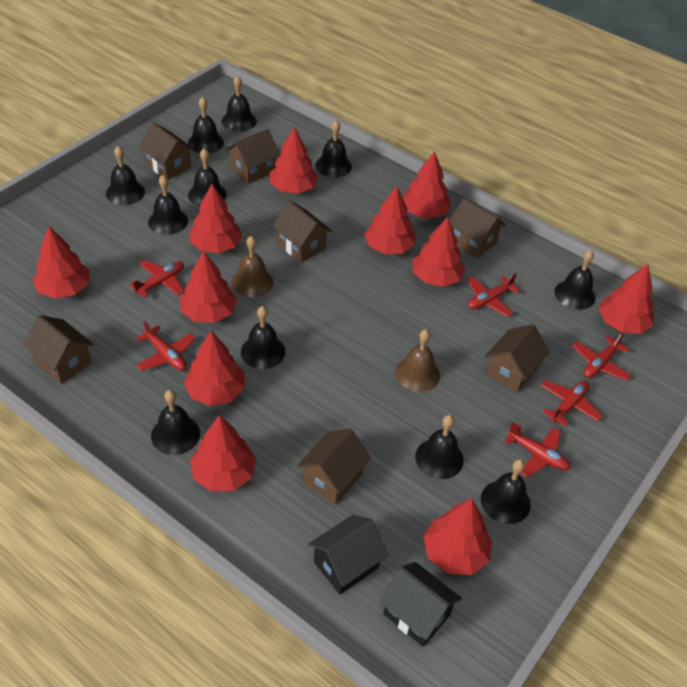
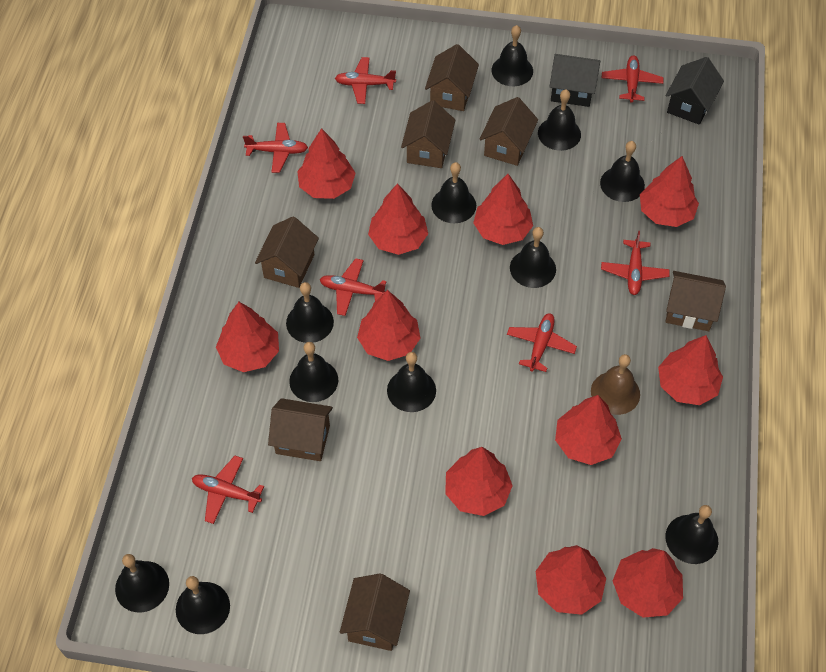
brown bell: 2 -> 1
red plane: 6 -> 7

